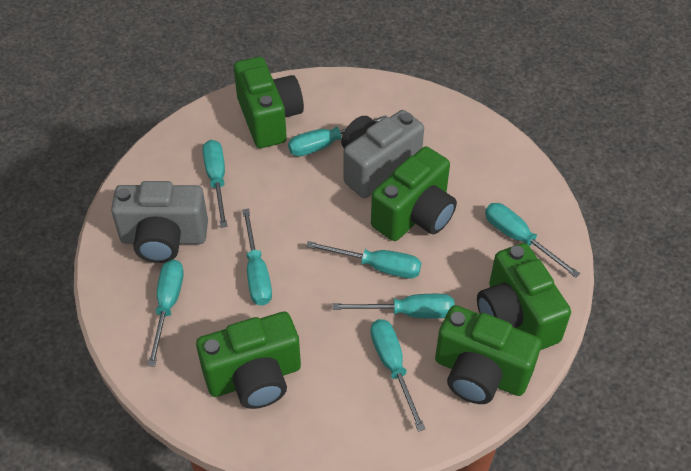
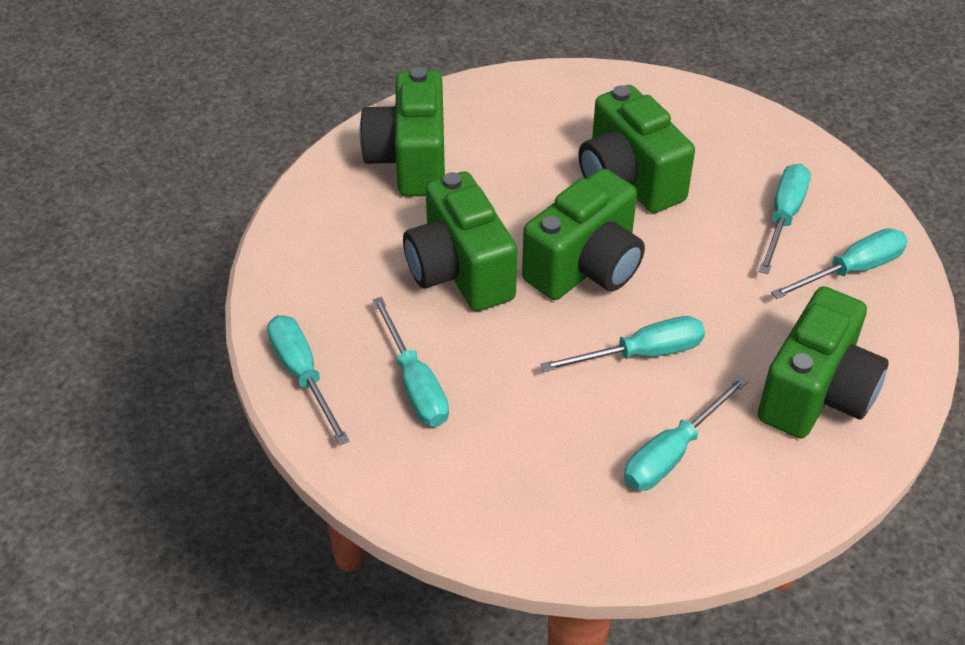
grey camera: 2 -> 0
turquoise screwdriver: 8 -> 6

